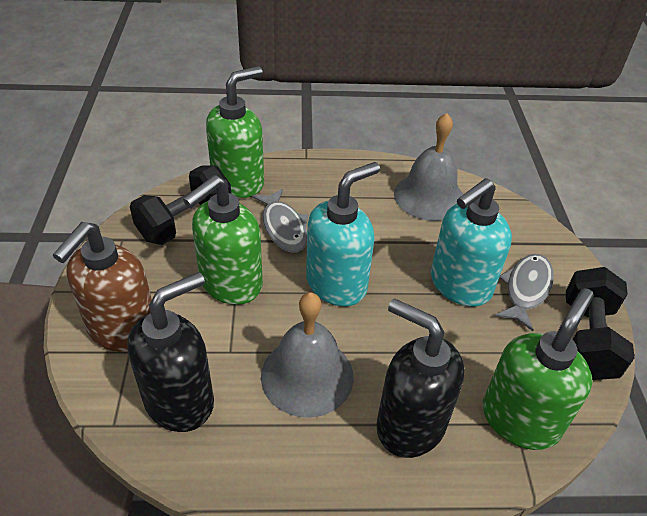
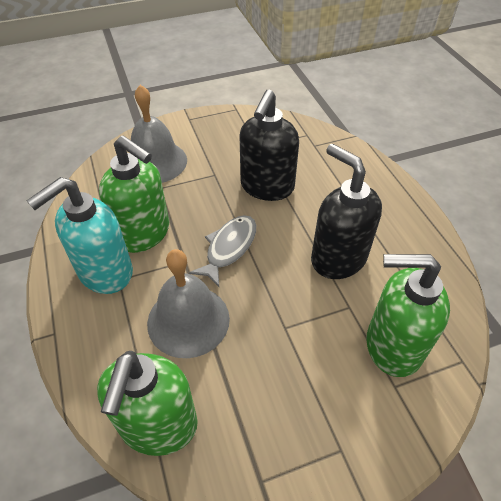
black dumbbell: 2 -> 0
brown soap dispenser: 1 -> 0
grey fish: 2 -> 1
turquoise soap dispenser: 2 -> 1

